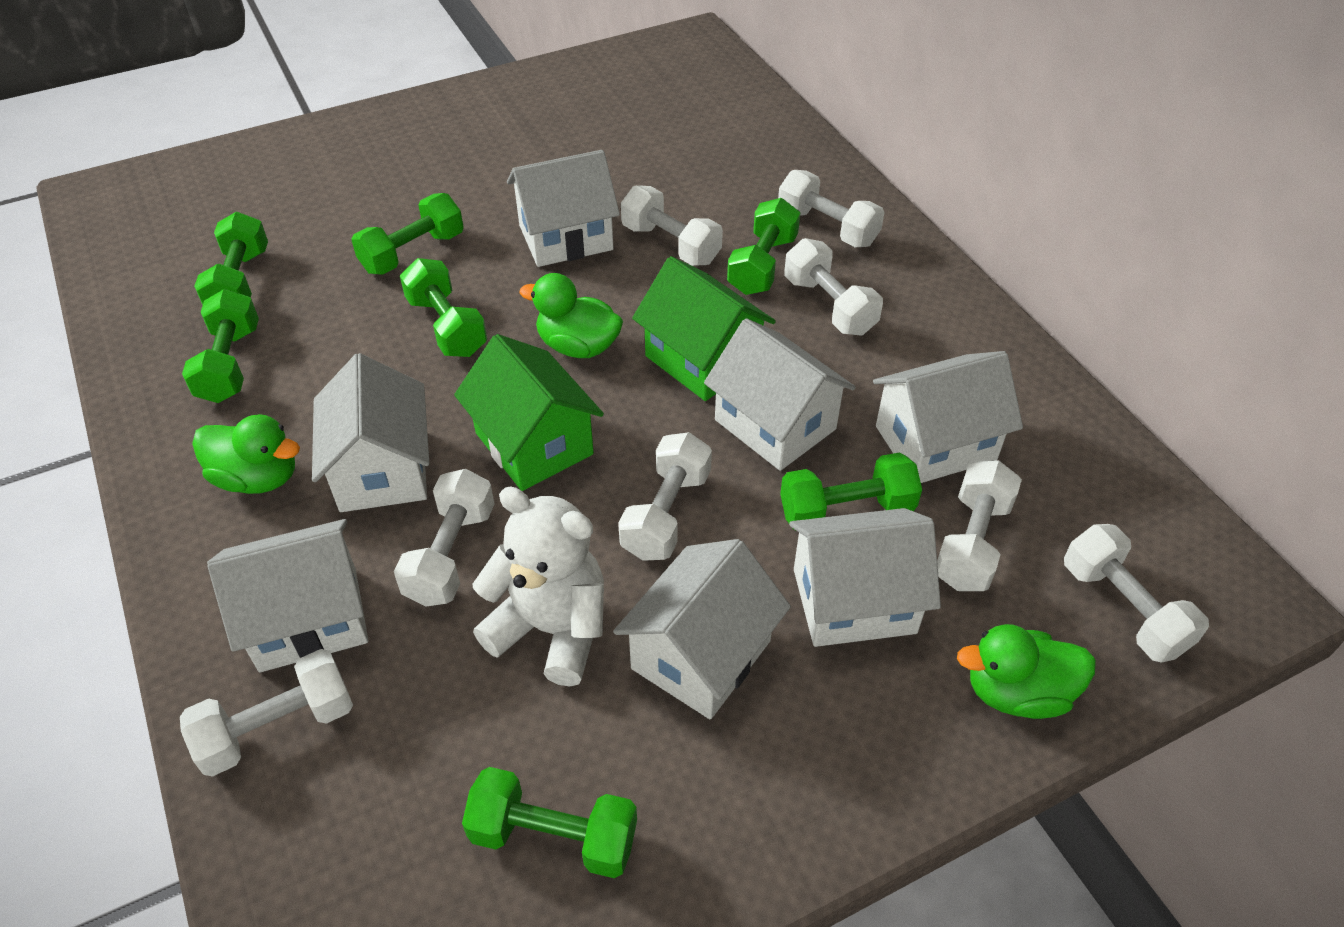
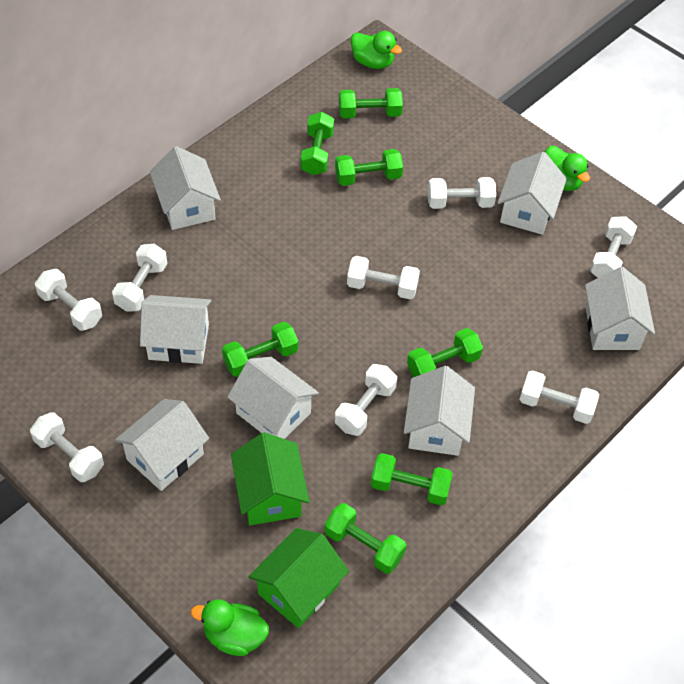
white teddy bear: 1 -> 0

